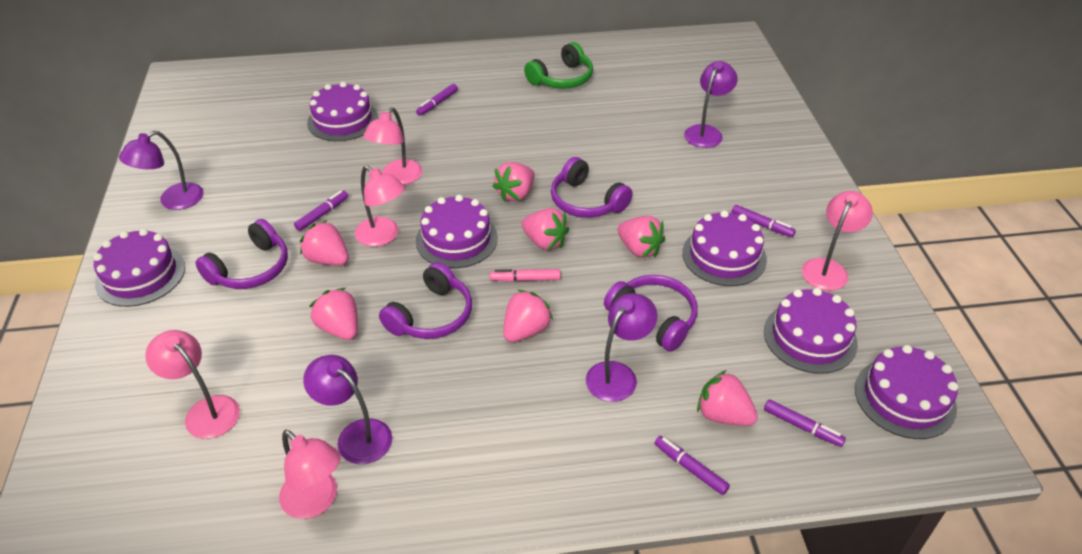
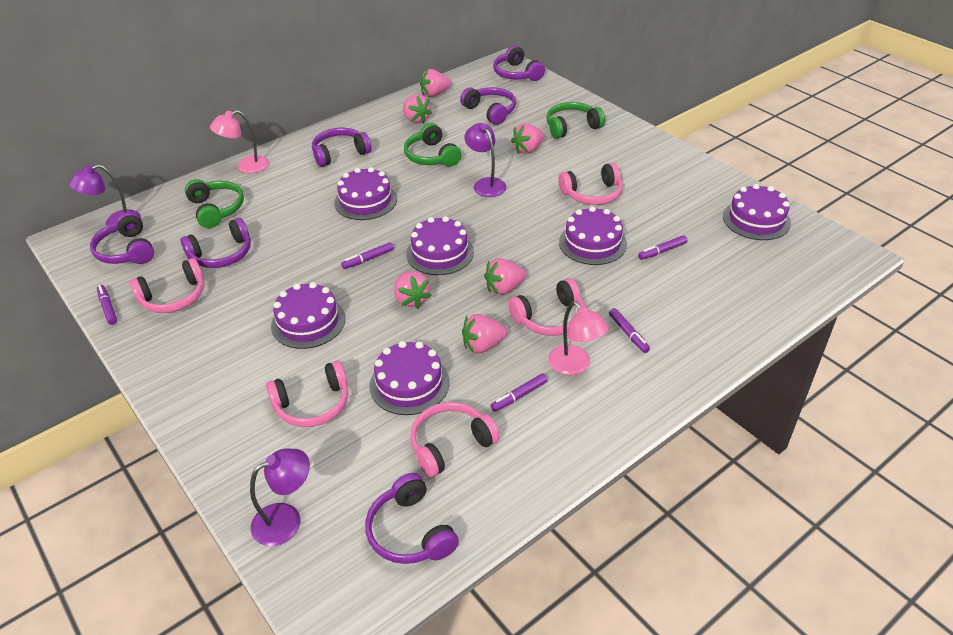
green headphones: 1 -> 3
pink headphones: 0 -> 5
pink lamp: 5 -> 2
pink marker: 1 -> 0
pink strawberry: 7 -> 6
purple headphones: 4 -> 6
purple lamp: 4 -> 3

